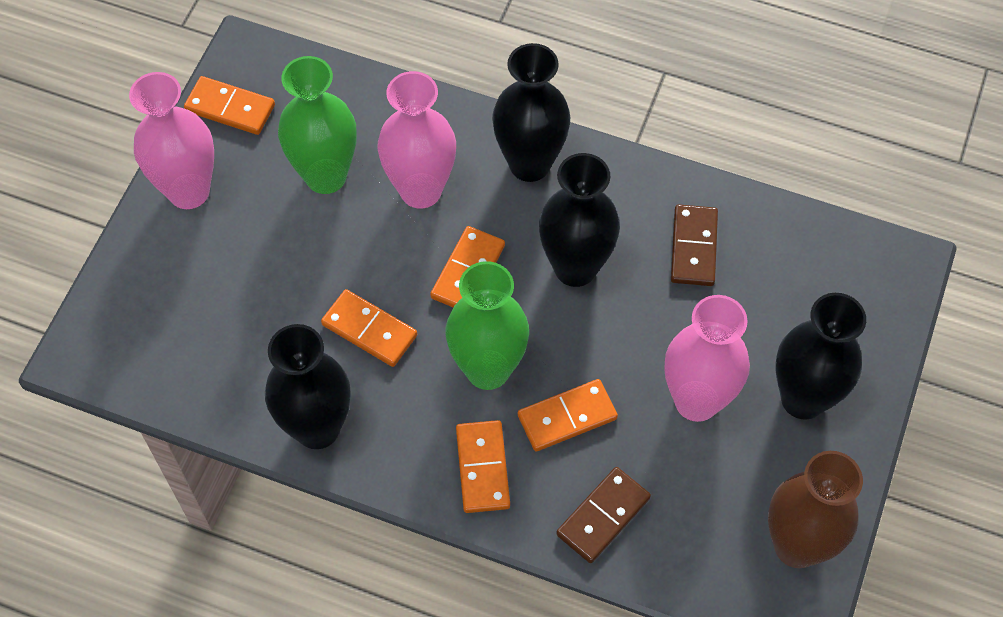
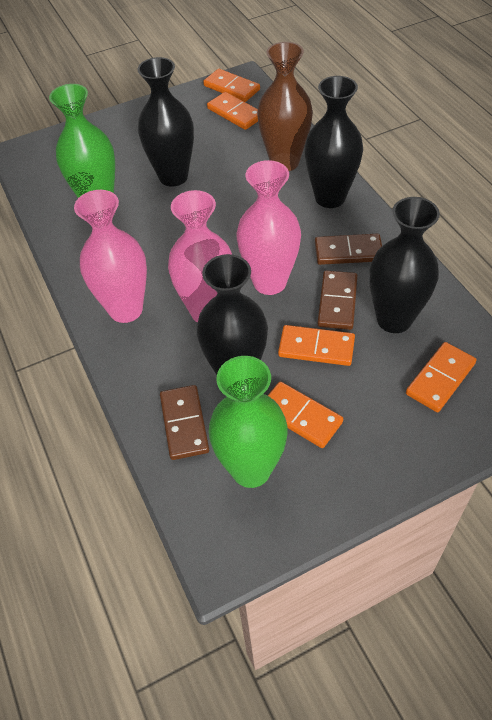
brown domino: 2 -> 3

